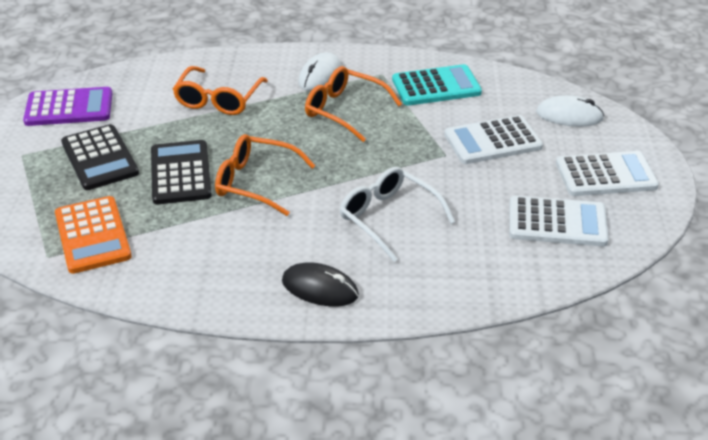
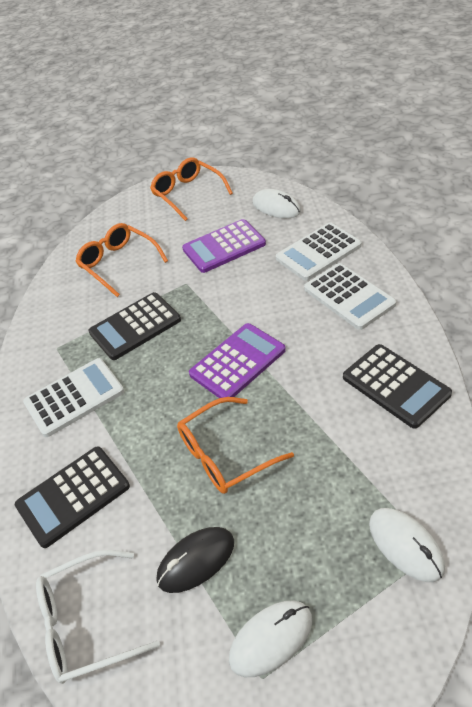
black calculator: 2 -> 3
orange calculator: 1 -> 0
purple calculator: 1 -> 2
turquoise calculator: 1 -> 0
white mouse: 2 -> 3

